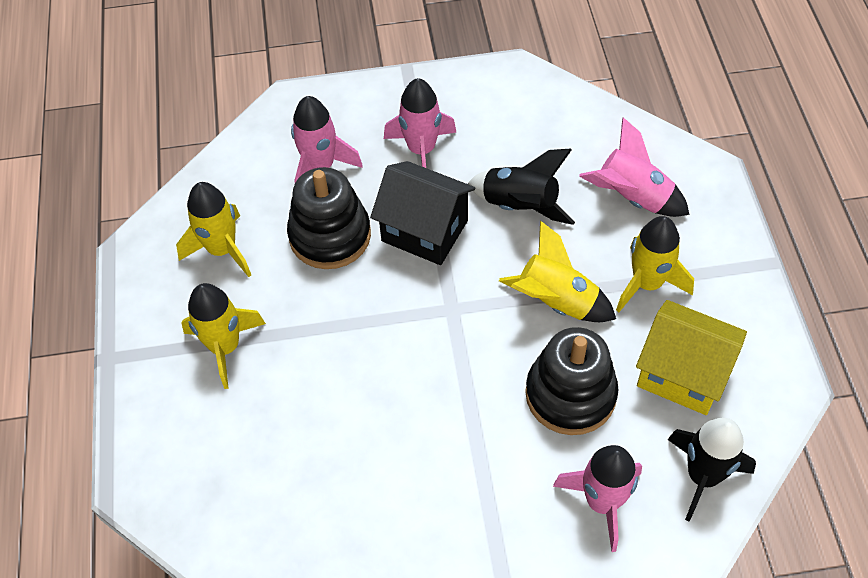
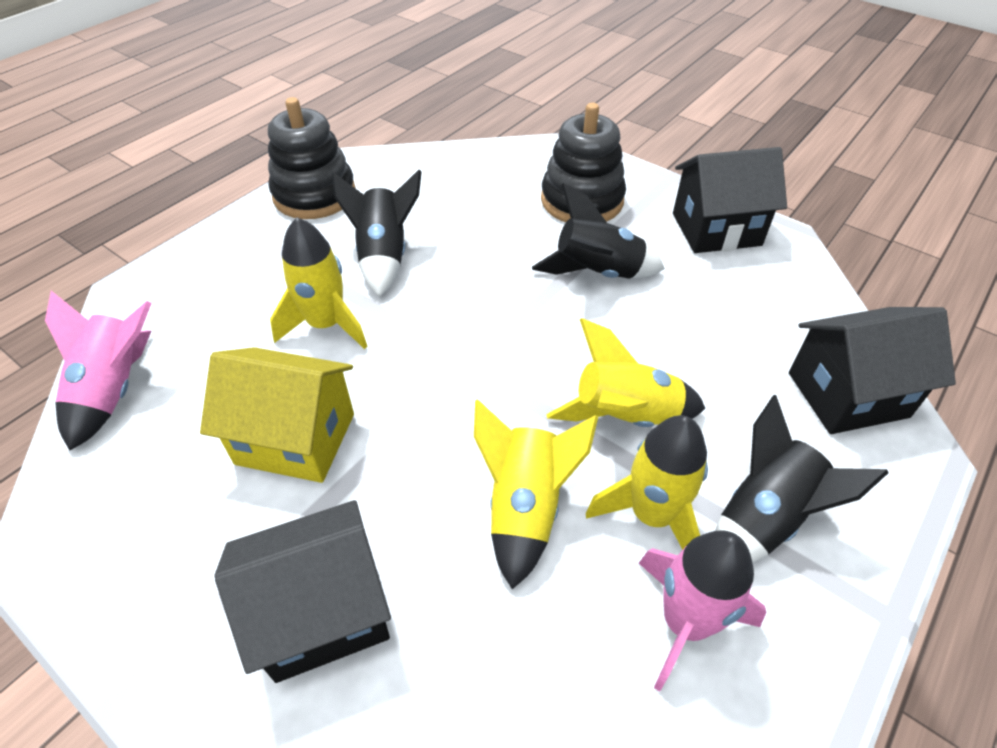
black house: 1 -> 3
black rocket: 2 -> 3
pink rocket: 4 -> 2

